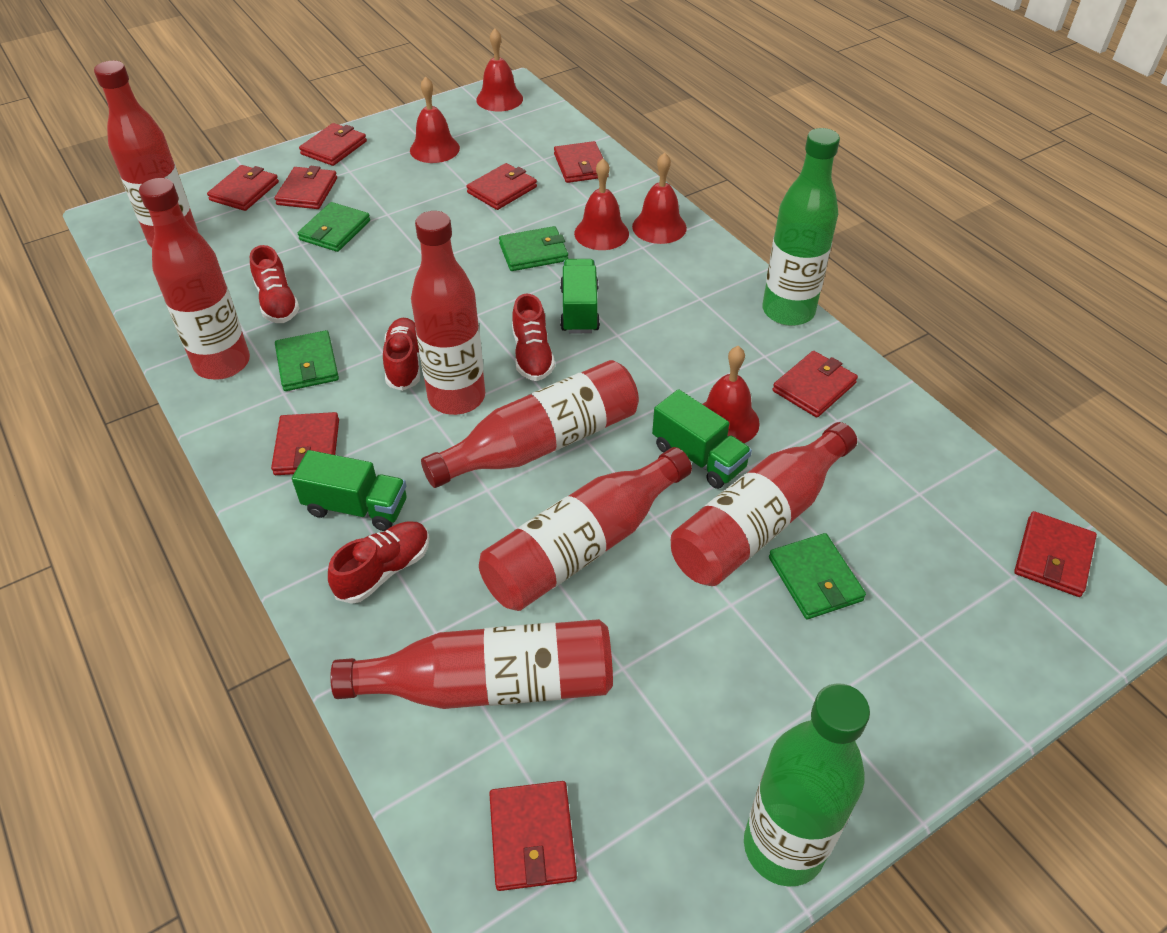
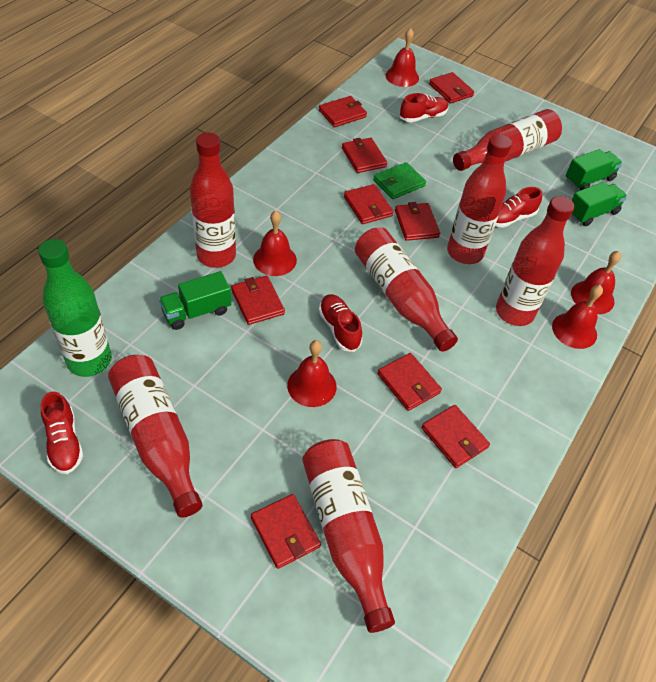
green bottle: 2 -> 1
green wallet: 4 -> 1

